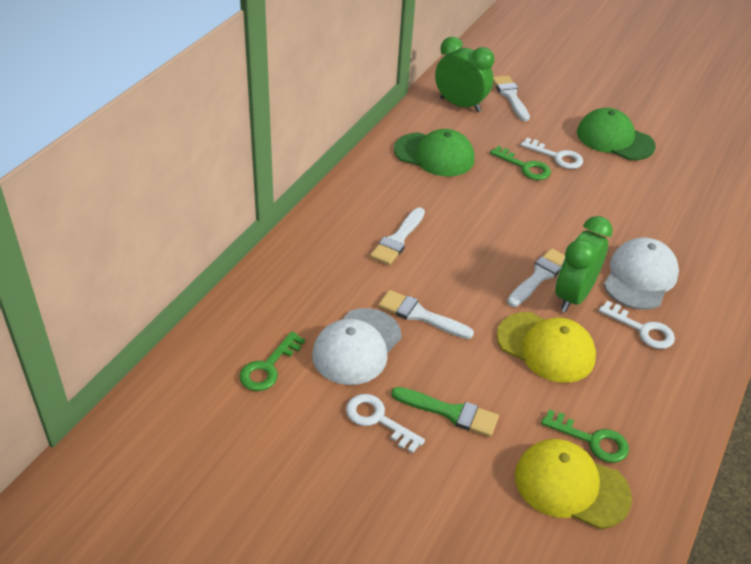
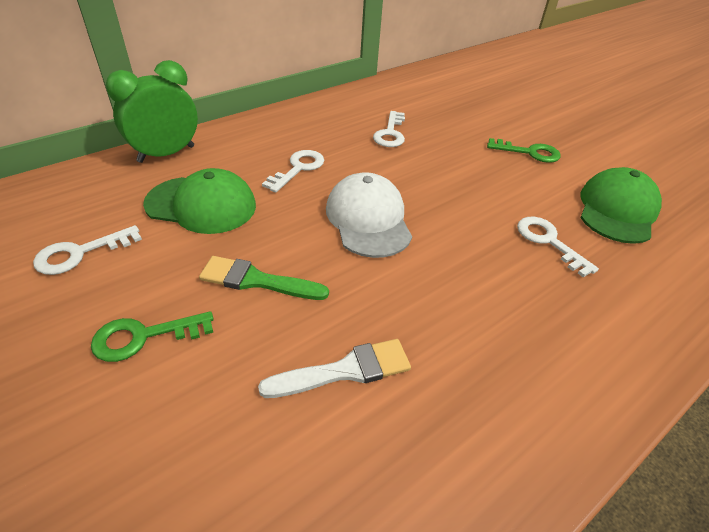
green clock: 2 -> 1
green key: 3 -> 2
white brush: 4 -> 1
white cap: 2 -> 1
white key: 3 -> 4
yellow cap: 2 -> 0

